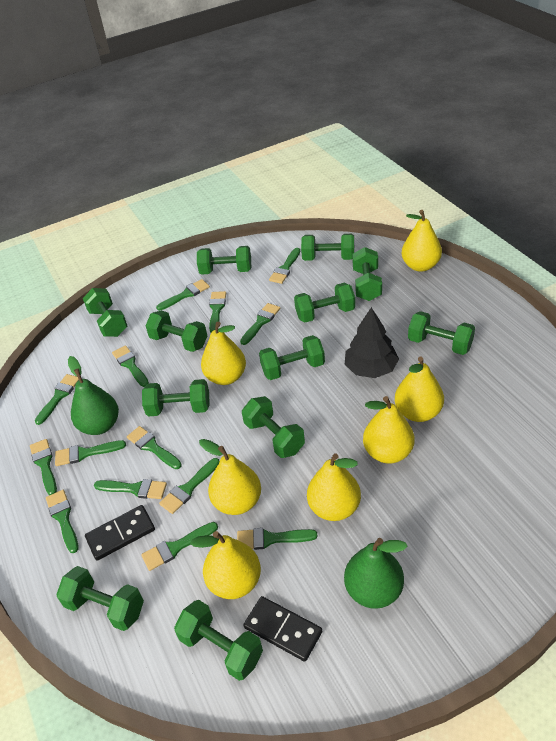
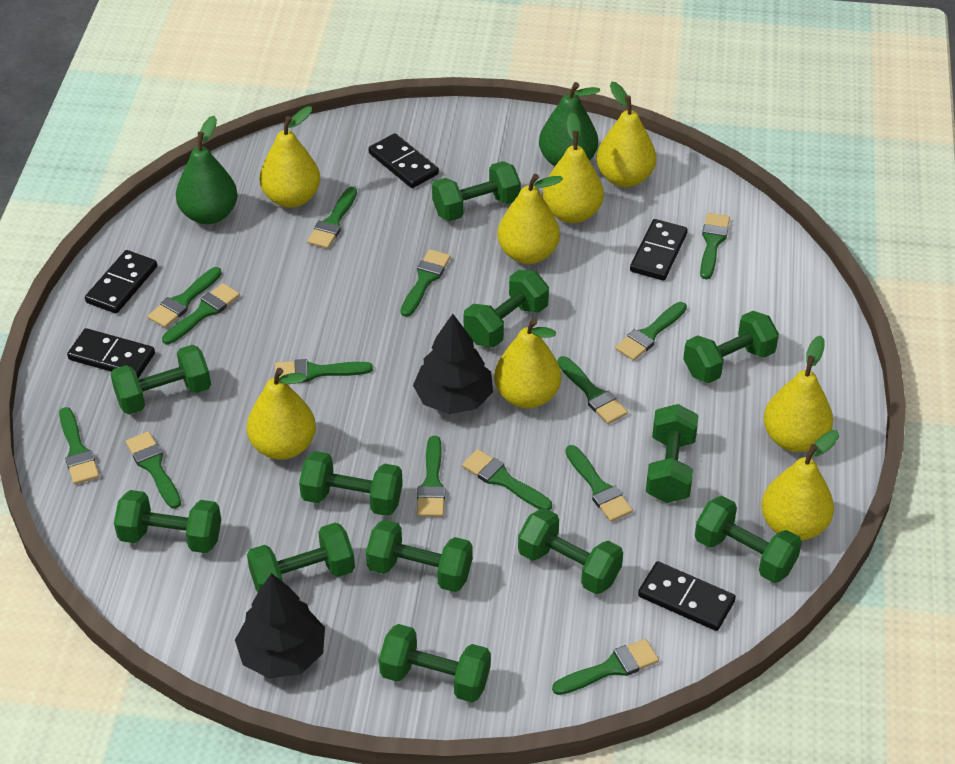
black domino: 2 -> 5
black tree: 1 -> 2
yellow pear: 7 -> 8

